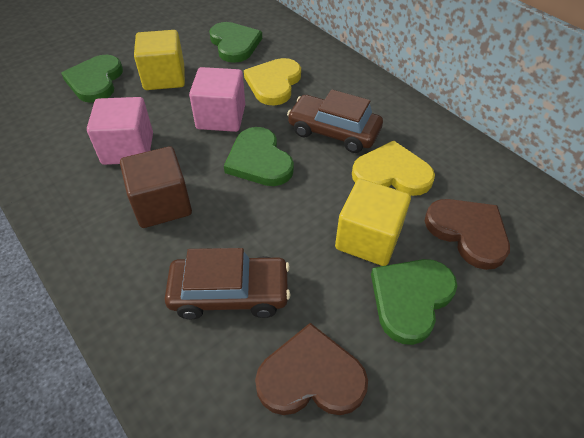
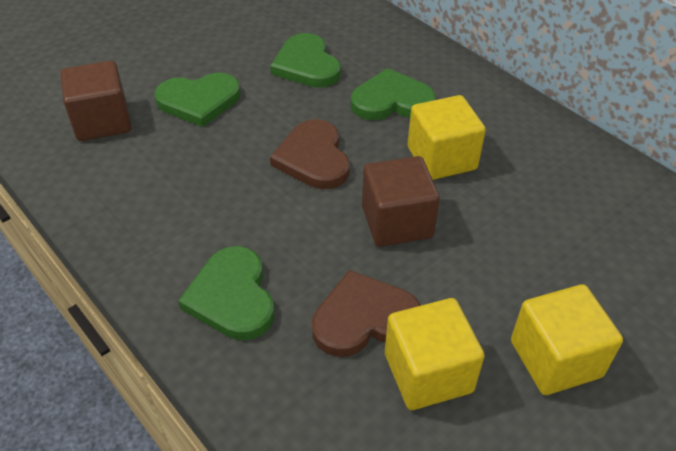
brown car: 2 -> 0
brown cube: 1 -> 2
pink cube: 2 -> 0
yellow cube: 2 -> 3
yellow heart: 2 -> 0

